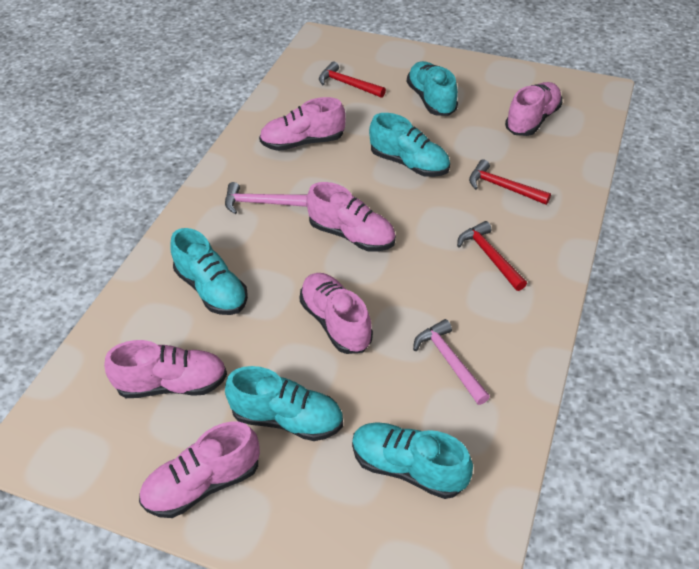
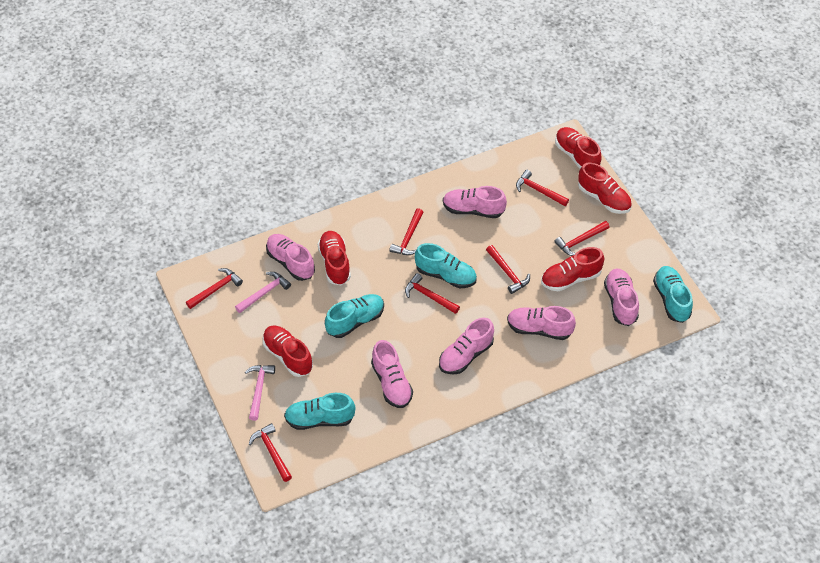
red hammer: 3 -> 7
red shoe: 0 -> 5
turquoise shoe: 5 -> 4

